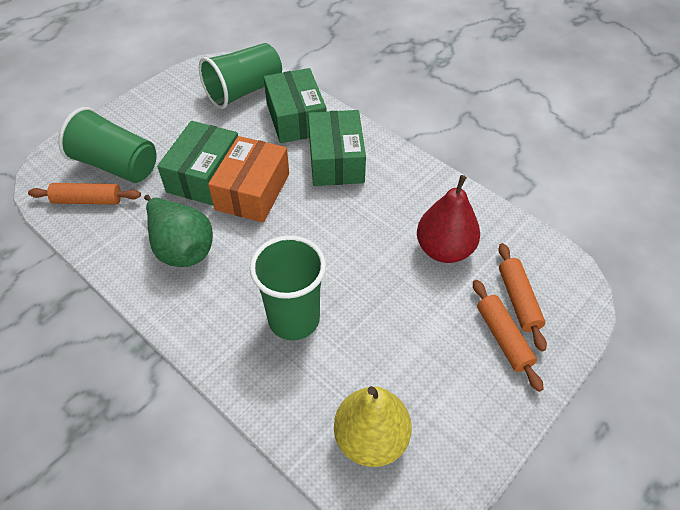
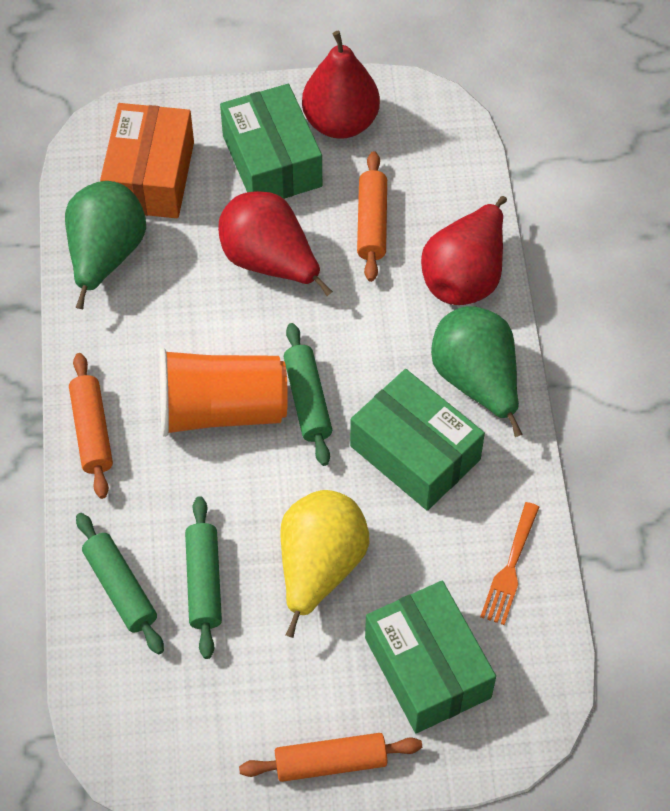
green cup: 3 -> 0
green pear: 1 -> 2
green rolling pin: 0 -> 3
orange cup: 0 -> 1
orange fork: 0 -> 1
red pear: 1 -> 3

